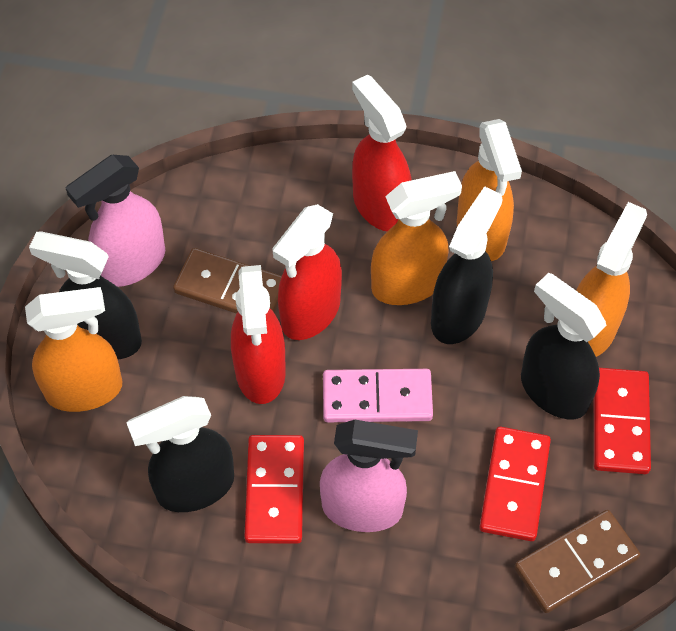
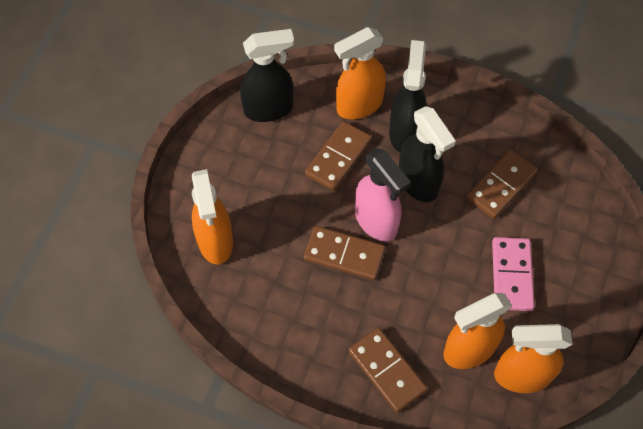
black spray bottle: 4 -> 3
brown domino: 2 -> 4
pink spray bottle: 2 -> 1
red domino: 3 -> 0
red spray bottle: 3 -> 0

